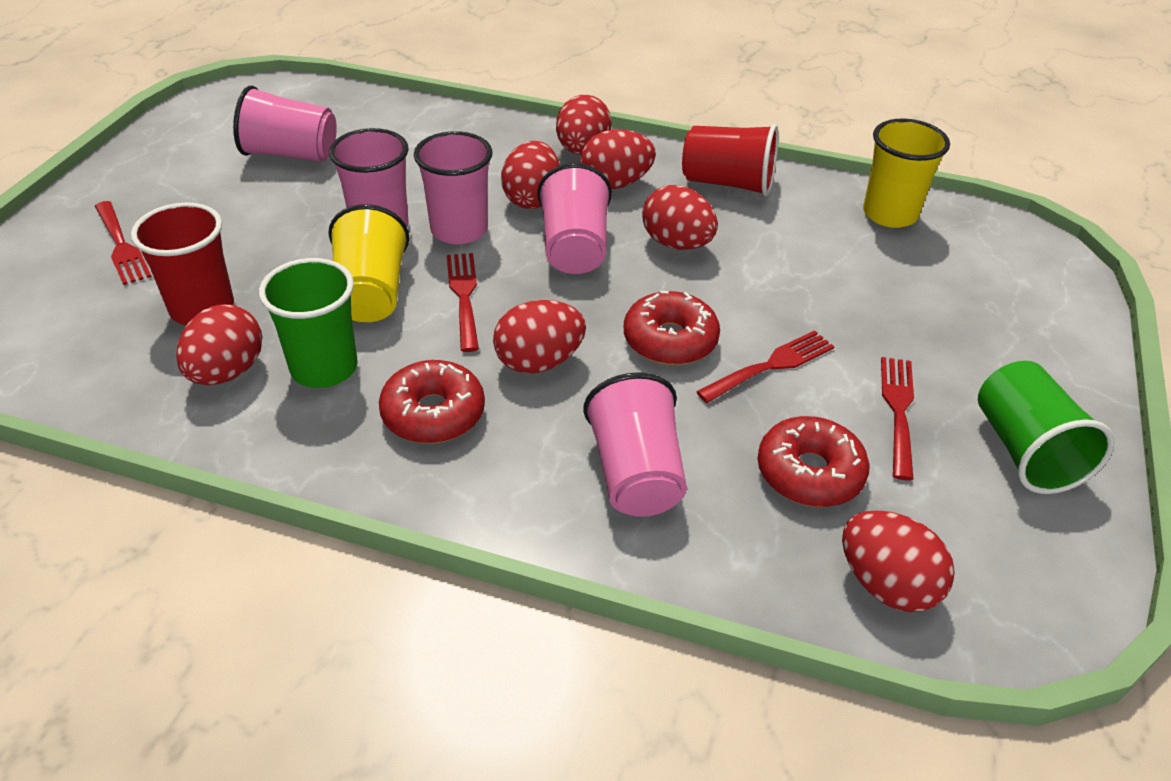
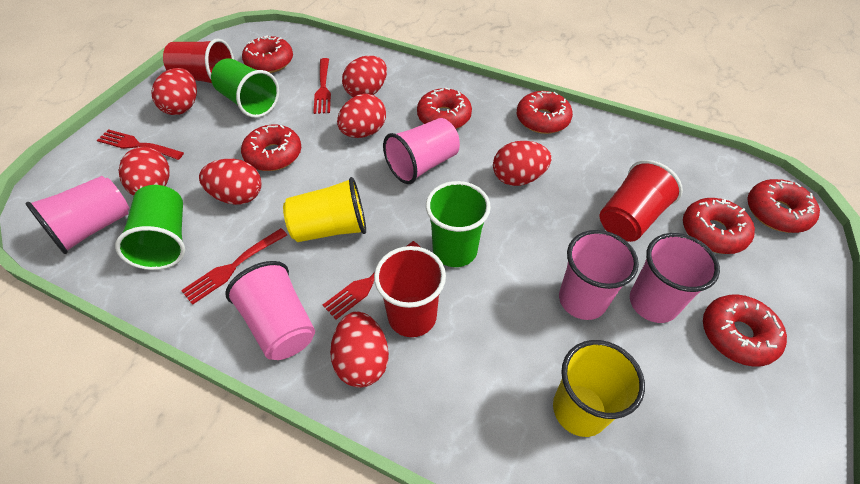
green cup: 2 -> 3
red cup: 2 -> 3
red donut: 3 -> 7

